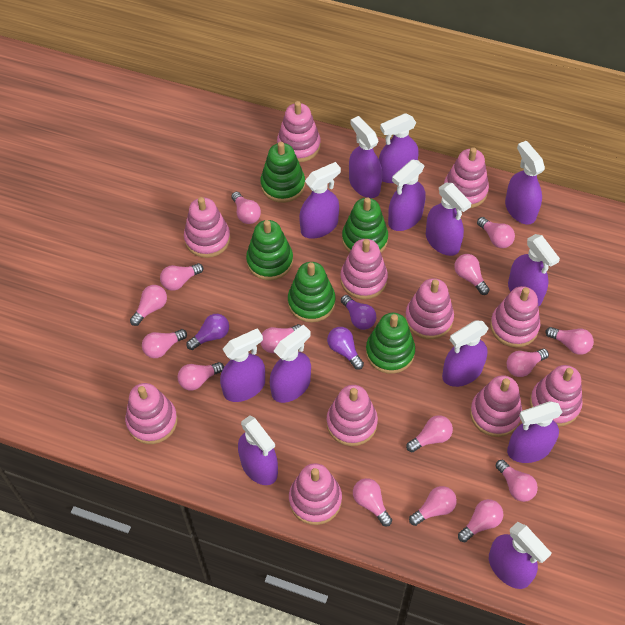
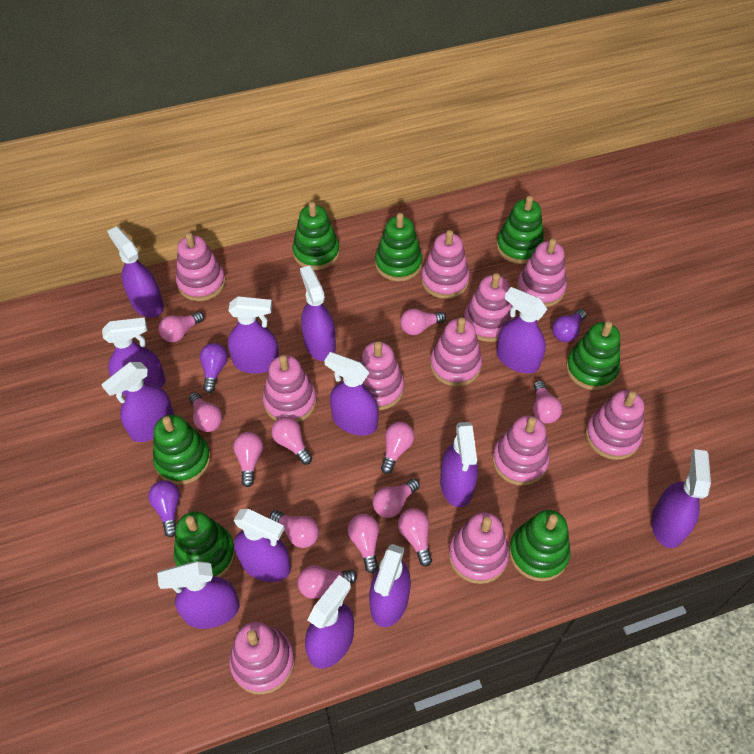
green stacking toy: 5 -> 7
pink light bulb: 15 -> 12

